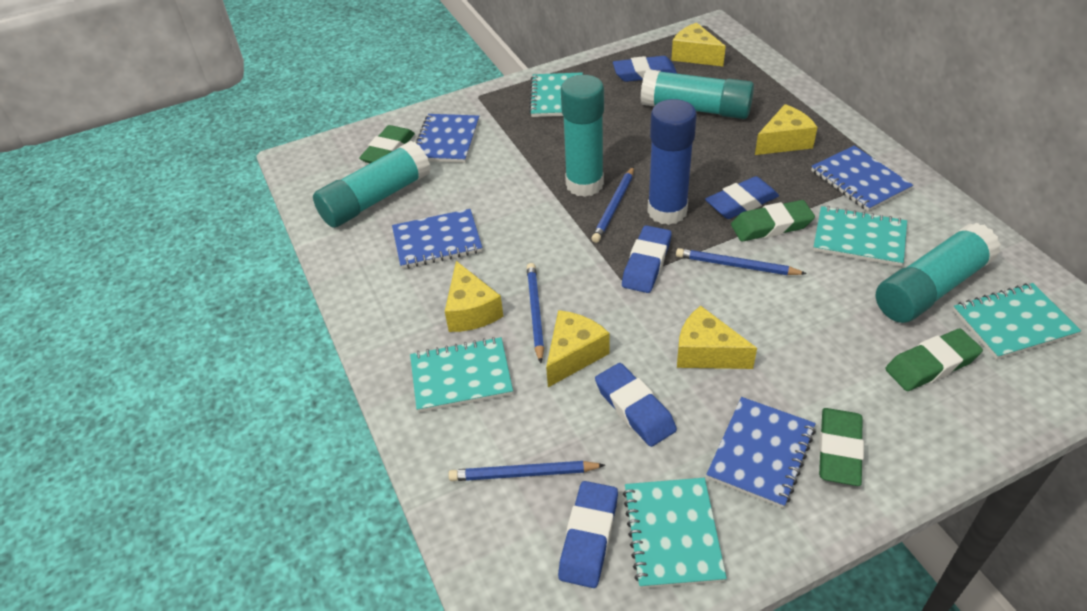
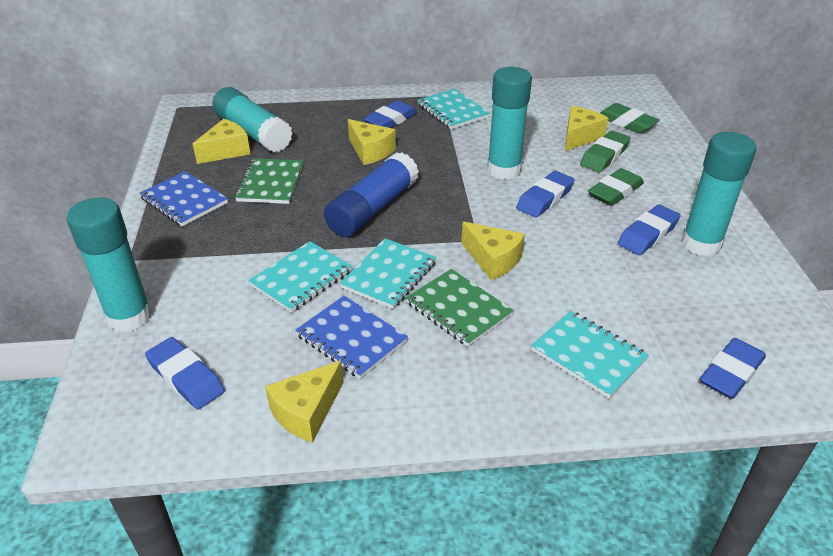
blue notebook: 4 -> 2
blue pencil: 4 -> 0
green eraser: 4 -> 3
green notebook: 0 -> 2
turquoise notebook: 5 -> 4

